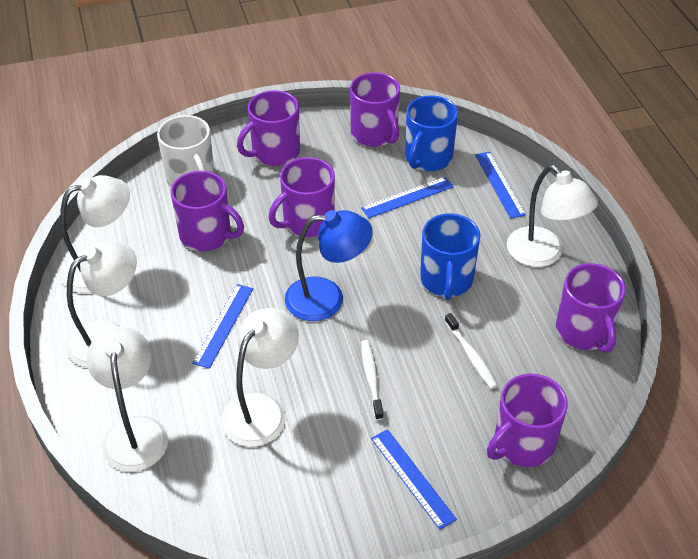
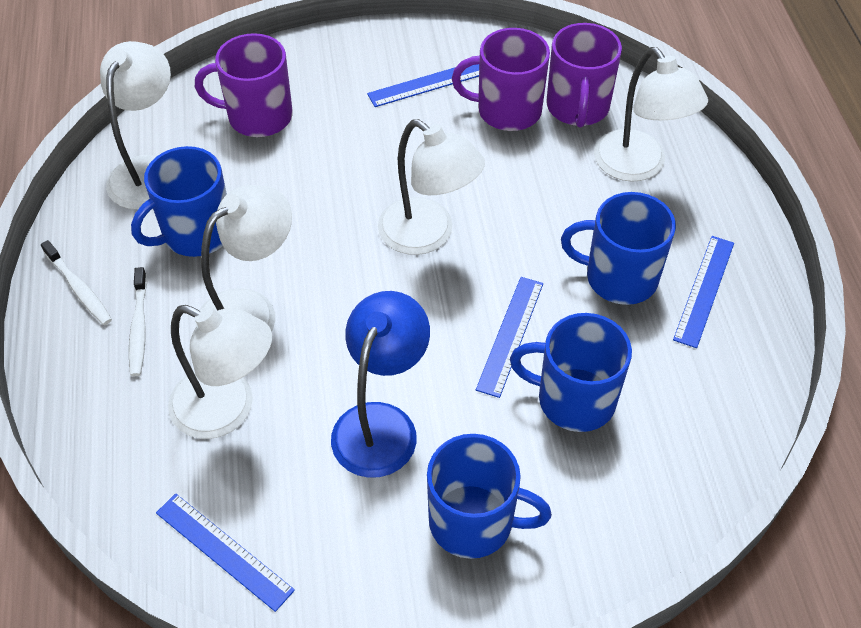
blue mug: 2 -> 4
purple mug: 6 -> 3
white mug: 1 -> 0

